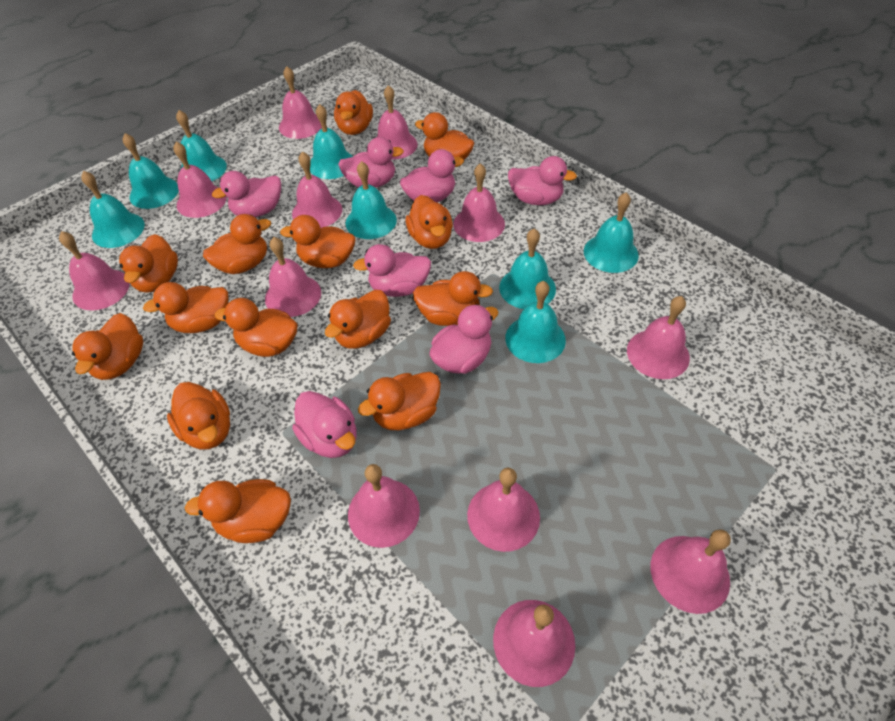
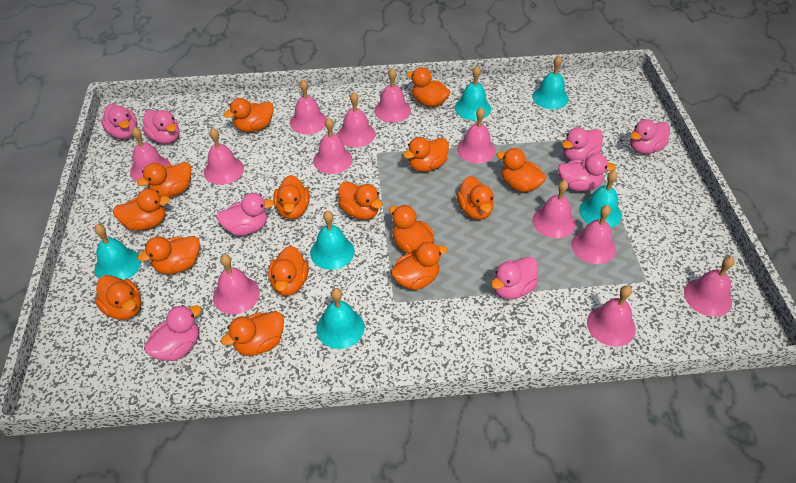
orange duck: 14 -> 15
pink duck: 7 -> 8
turquoise bell: 8 -> 6

